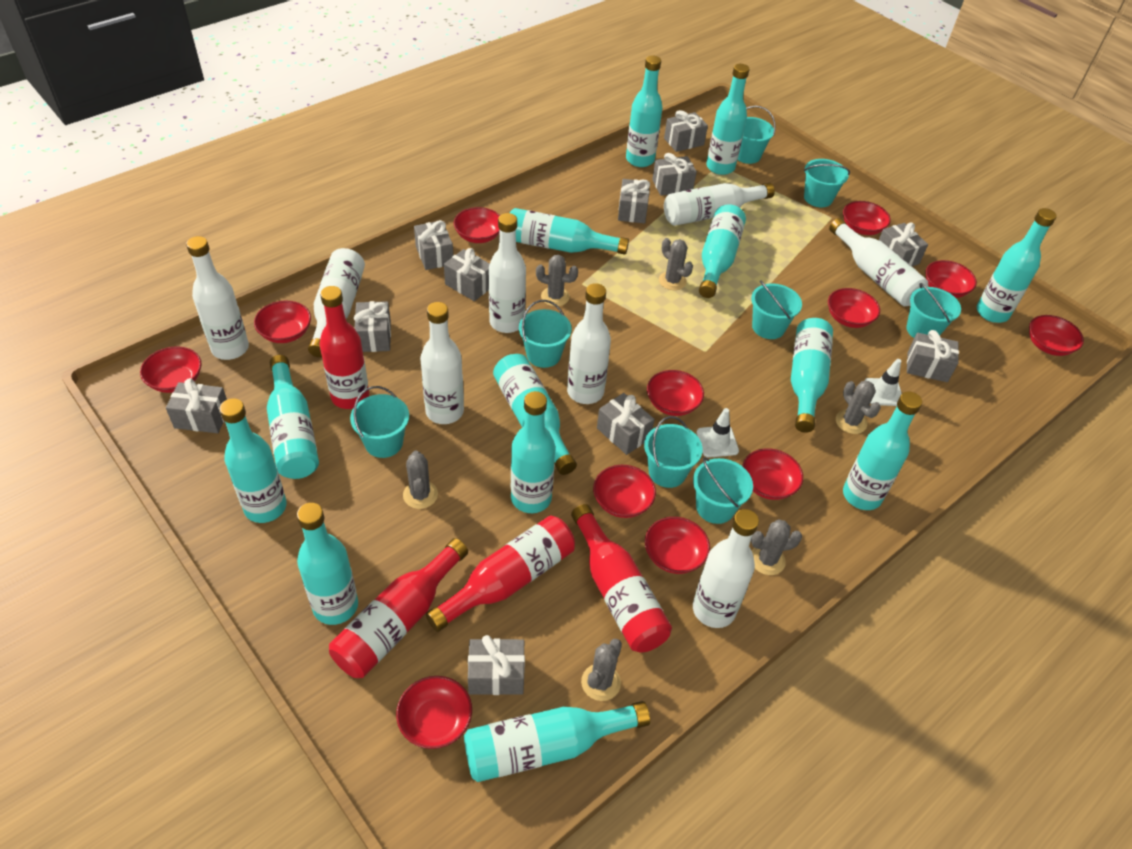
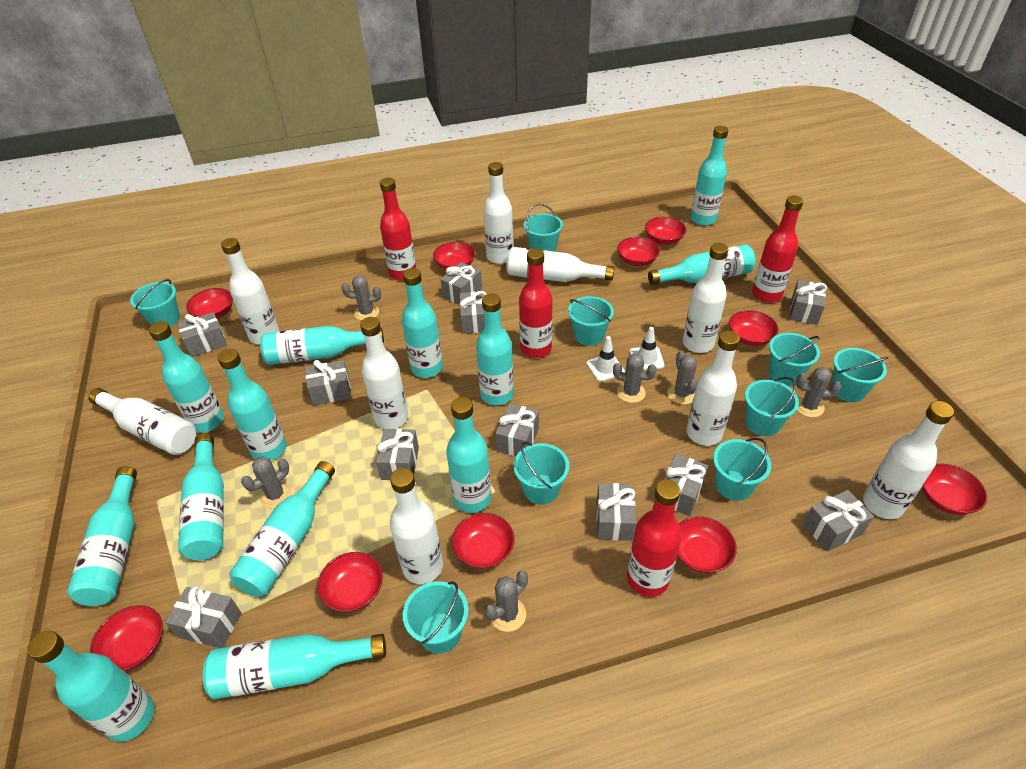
red bowl: 12 -> 10
turquoise bucket: 8 -> 9
white bottle: 8 -> 9

